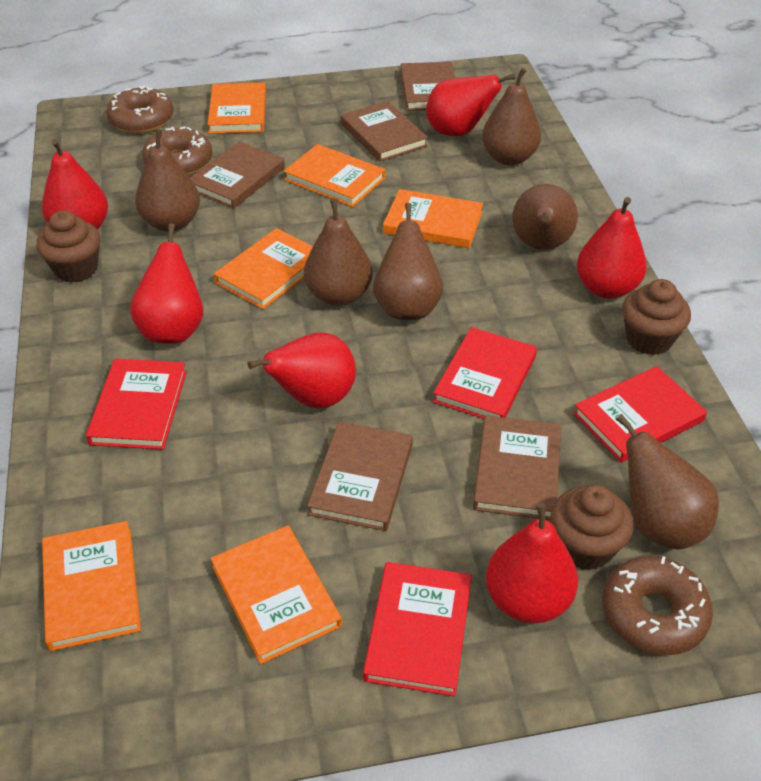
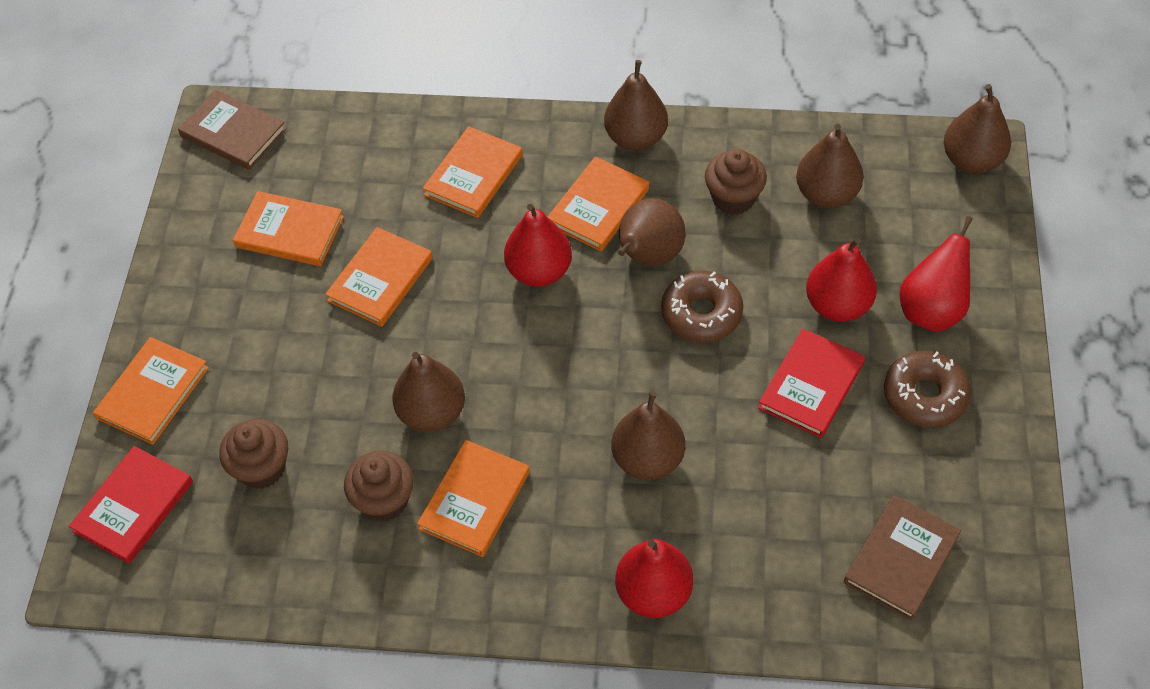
brown book: 5 -> 2
brown donut: 3 -> 2
red book: 4 -> 2
red pear: 6 -> 4

